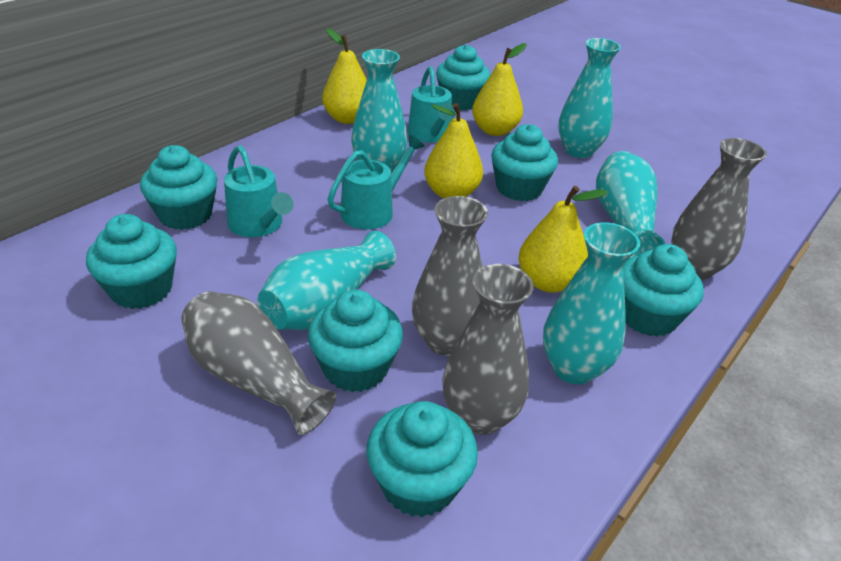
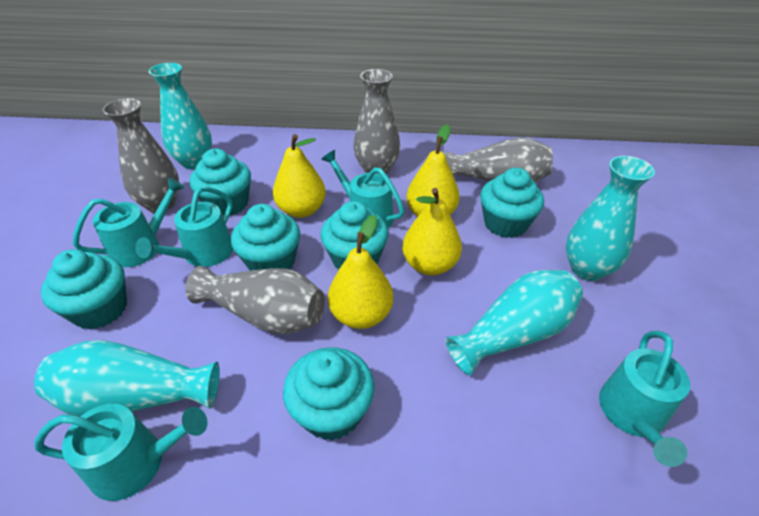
turquoise cupcake: 7 -> 6
turquoise vase: 5 -> 4
turquoise watering can: 3 -> 5

